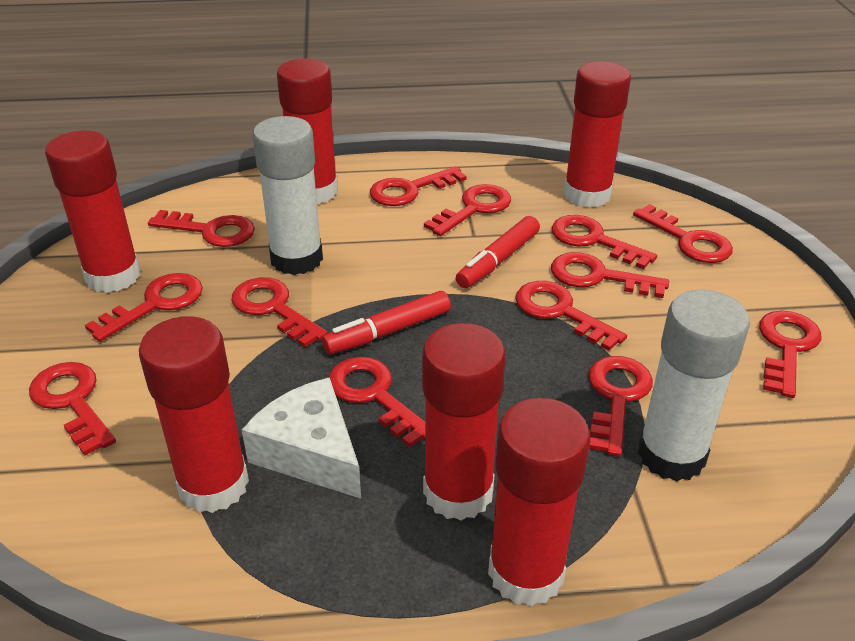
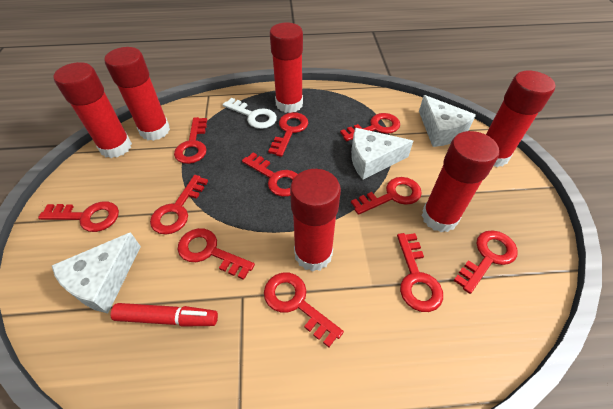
red key: 13 -> 11
red marker: 2 -> 1
white cheese: 1 -> 3
white glue stick: 2 -> 0
white key: 0 -> 1

